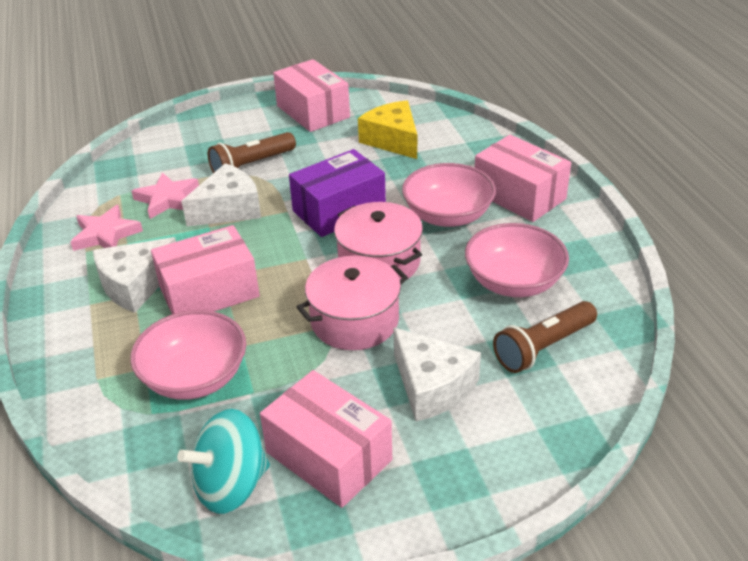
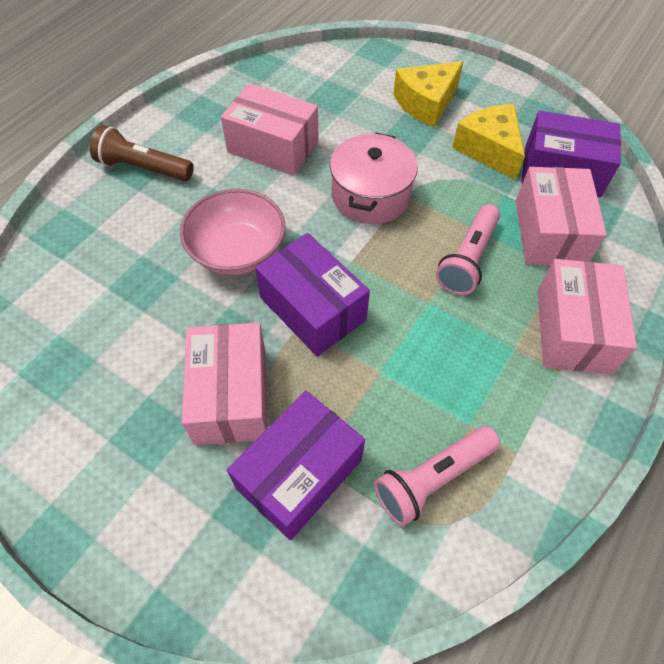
brown flashlight: 2 -> 1
pink bowl: 3 -> 1
pink flashlight: 0 -> 2
pink pot: 2 -> 1
pink star: 2 -> 0
purple box: 1 -> 3
turquoise spinning top: 1 -> 0
white cheese: 3 -> 0
yellow cheese: 1 -> 2

